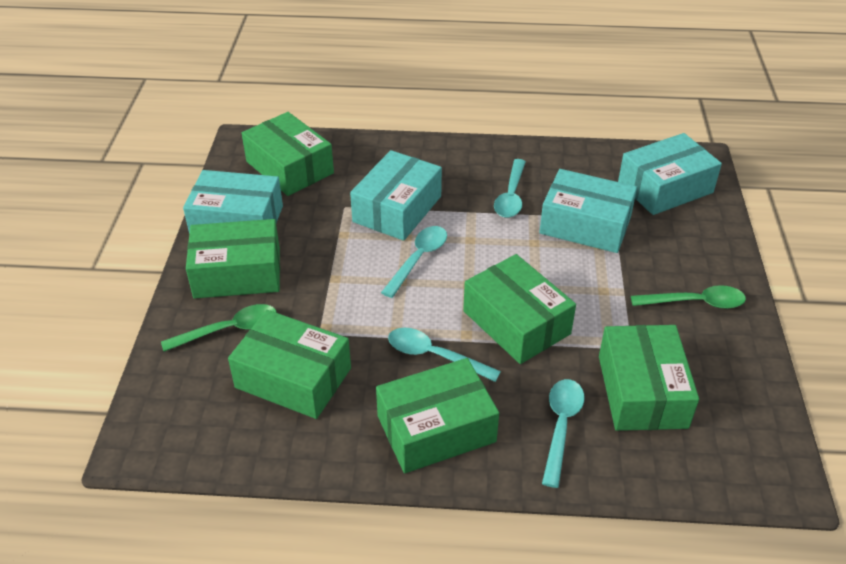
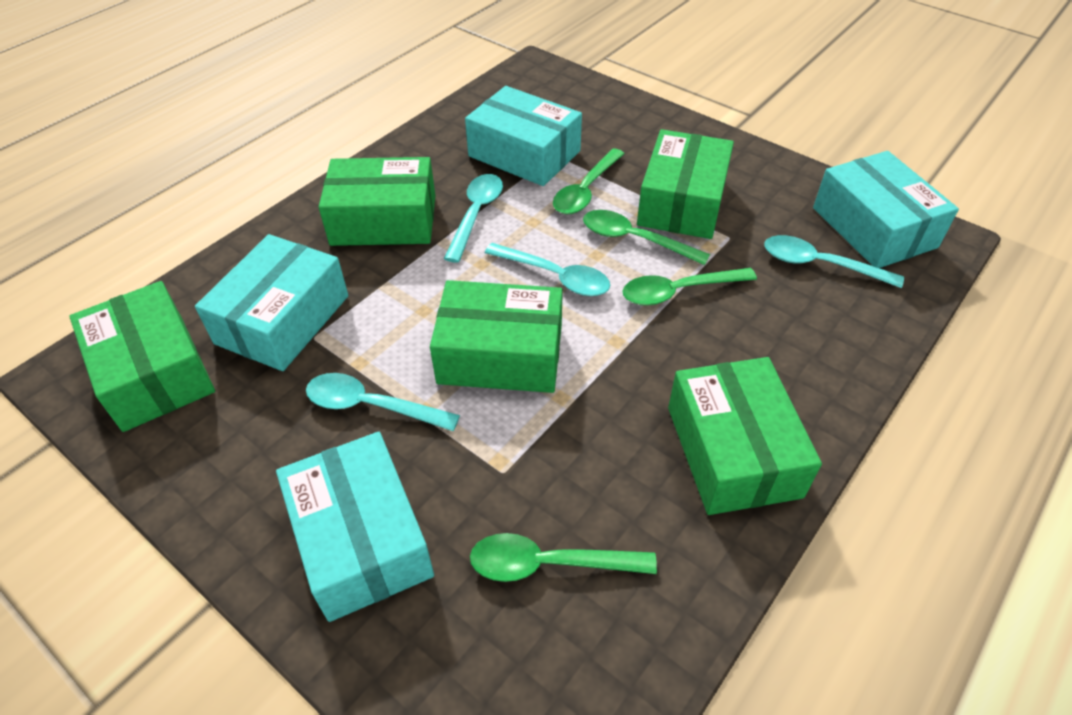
green box: 6 -> 5
green spoon: 2 -> 4

